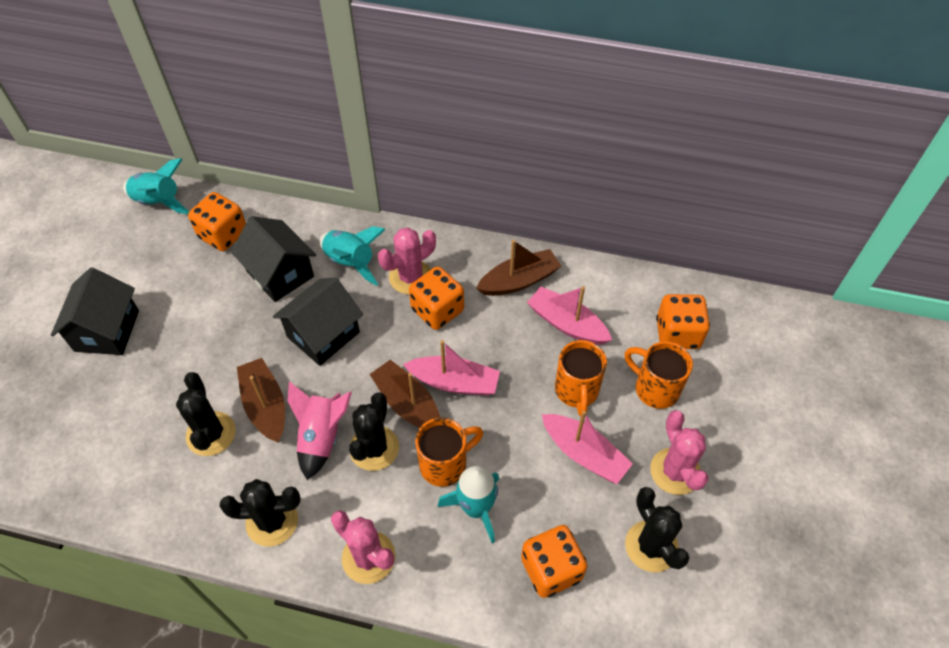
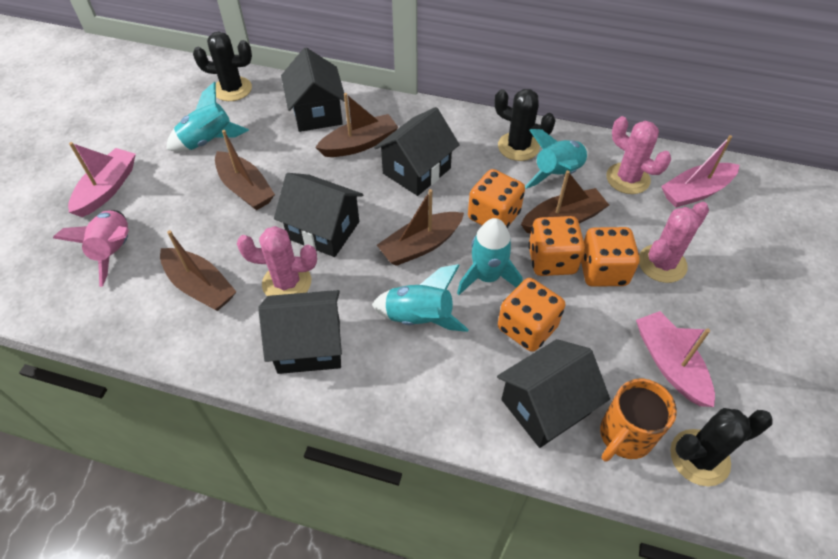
black cactus: 4 -> 3
black house: 3 -> 5
brown boat: 3 -> 5
orange mug: 3 -> 1
turquoise rocket: 3 -> 4

